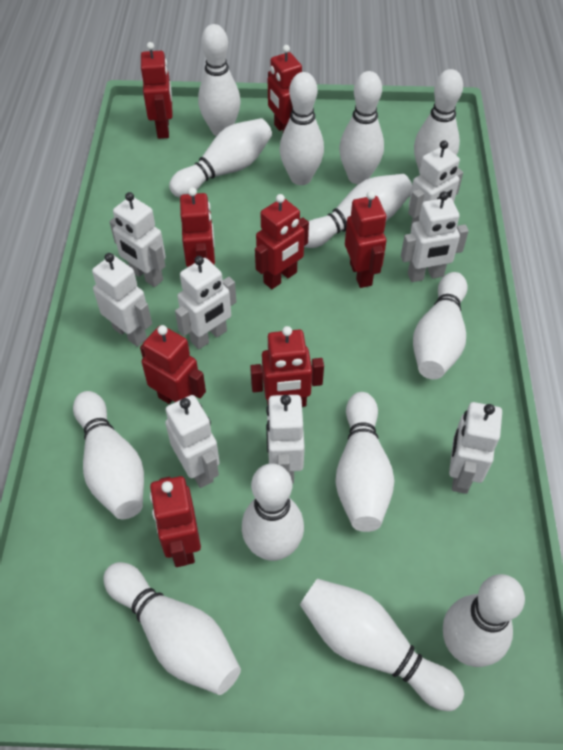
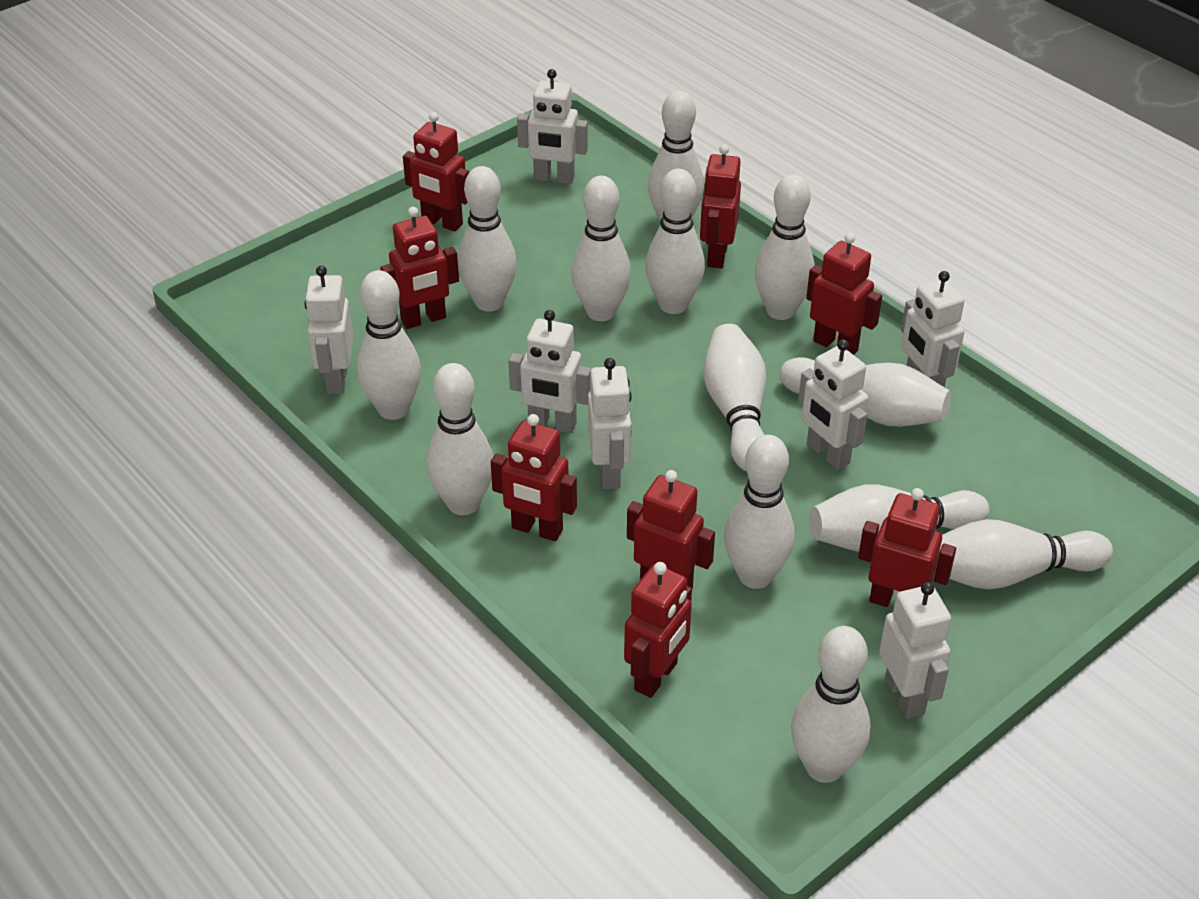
white robot: 8 -> 7

